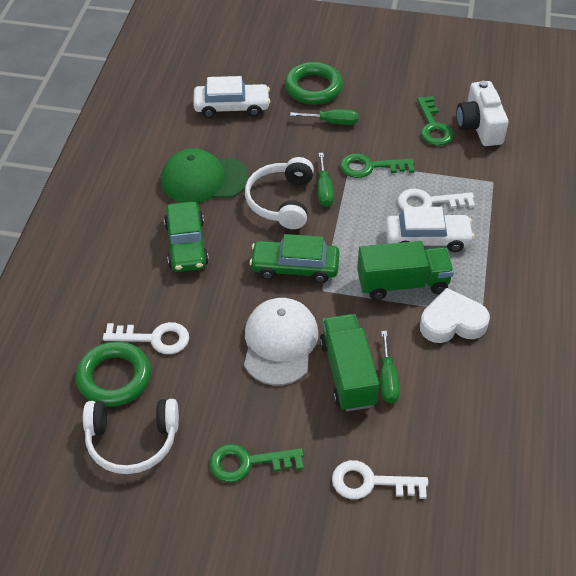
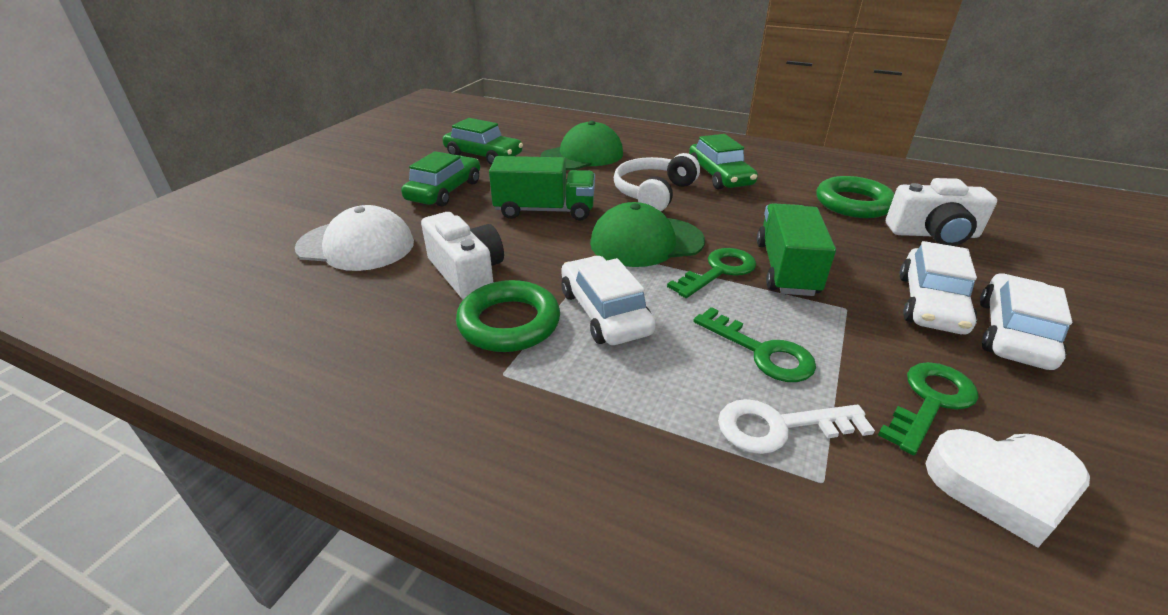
green cap: 1 -> 2
green car: 2 -> 3
green screwdriver: 3 -> 0
white camera: 1 -> 2
white car: 2 -> 3
white headphones: 2 -> 1
white key: 3 -> 1

